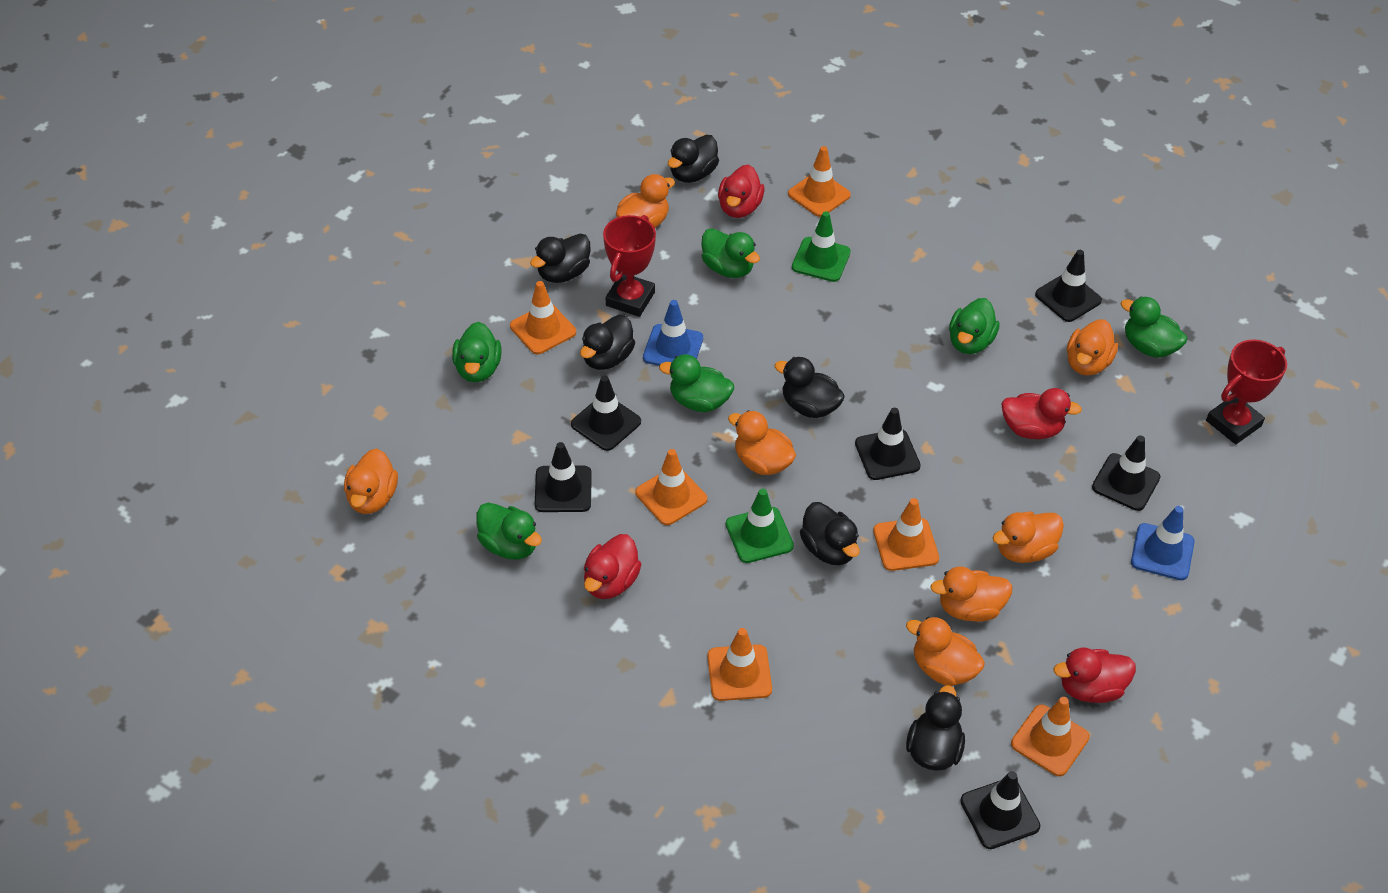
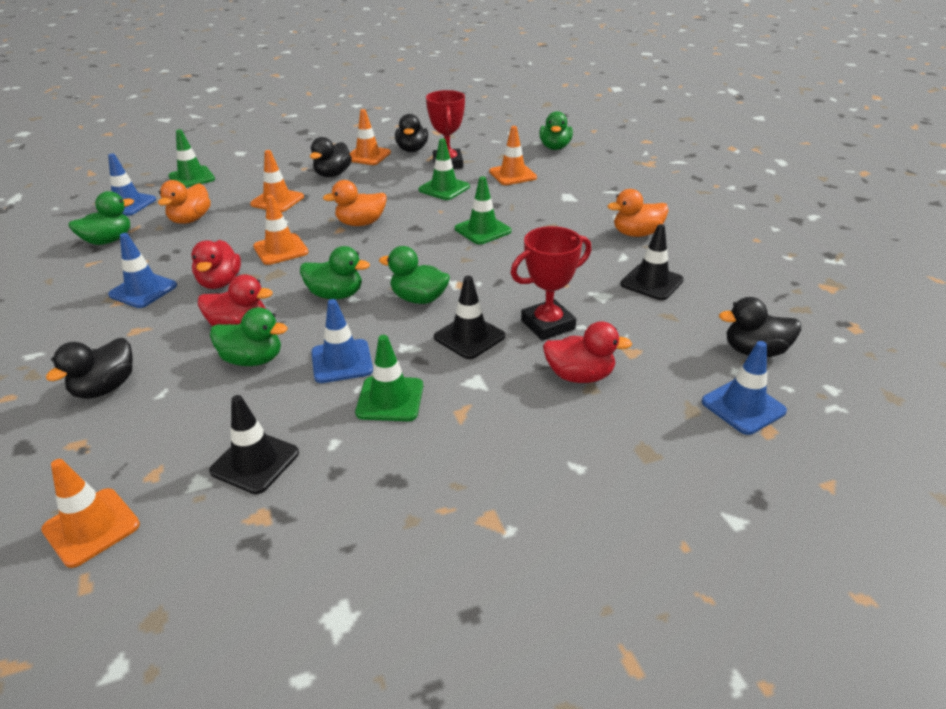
black duck: 6 -> 4
black traffic cone: 6 -> 3
blue traffic cone: 2 -> 4
green duck: 6 -> 5
green traffic cone: 2 -> 4
orange duck: 7 -> 3
orange traffic cone: 6 -> 5
red duck: 4 -> 3

